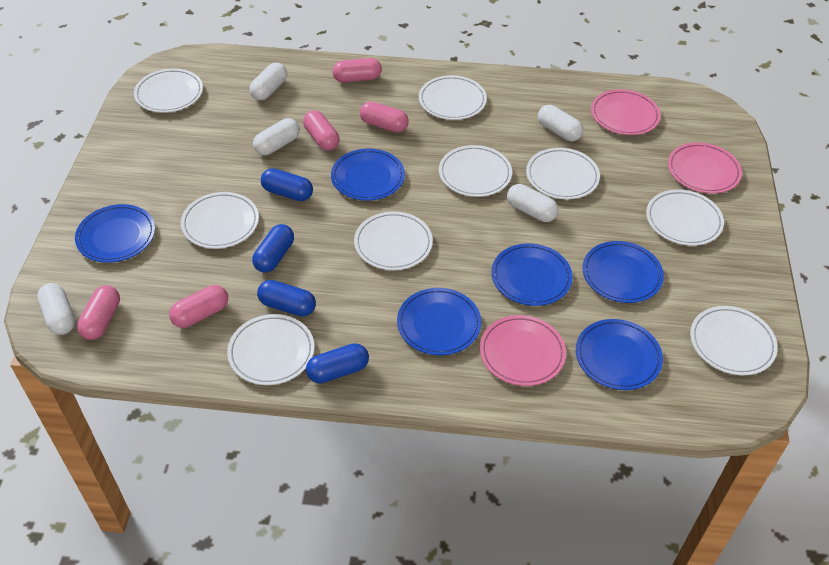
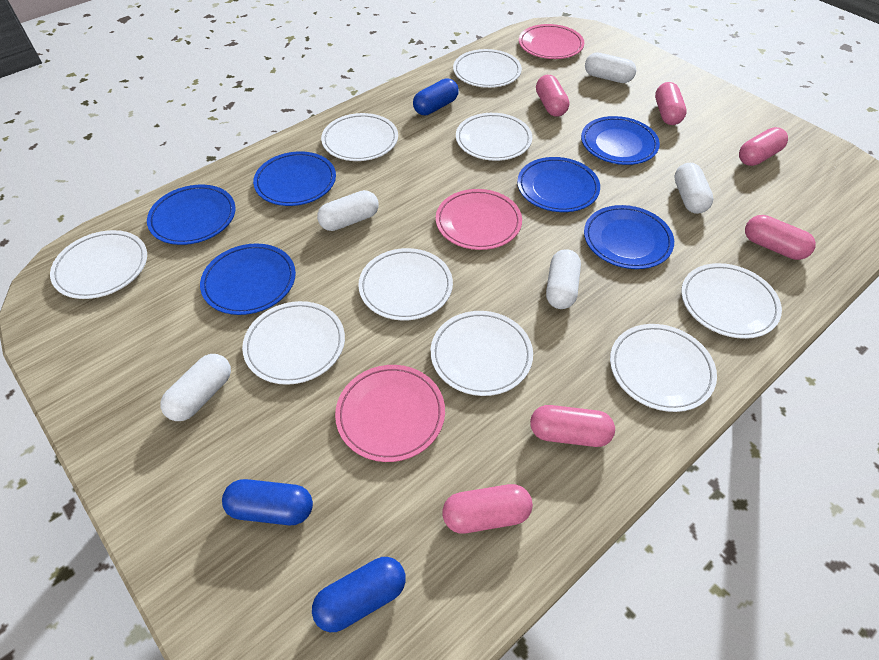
blue capsule: 4 -> 3
pink capsule: 5 -> 6

